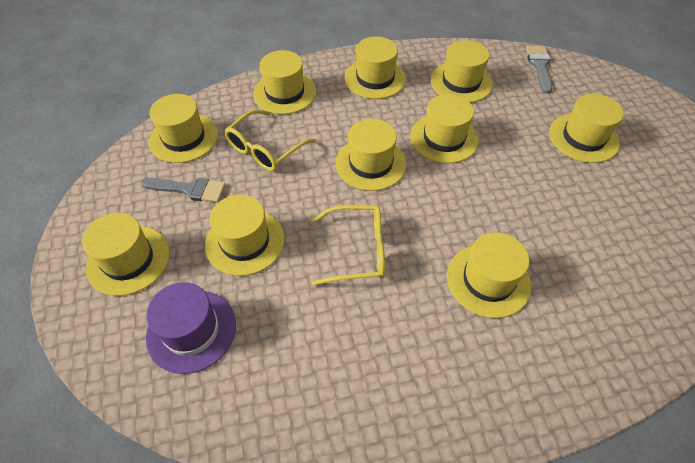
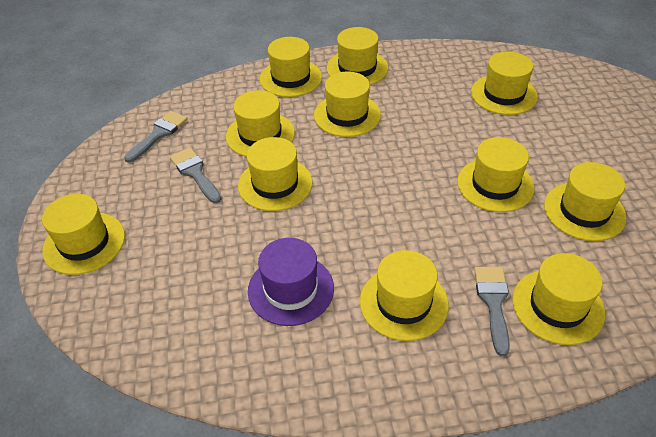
grey brush: 2 -> 3
yellow glasses: 2 -> 0
yellow hat: 10 -> 11

